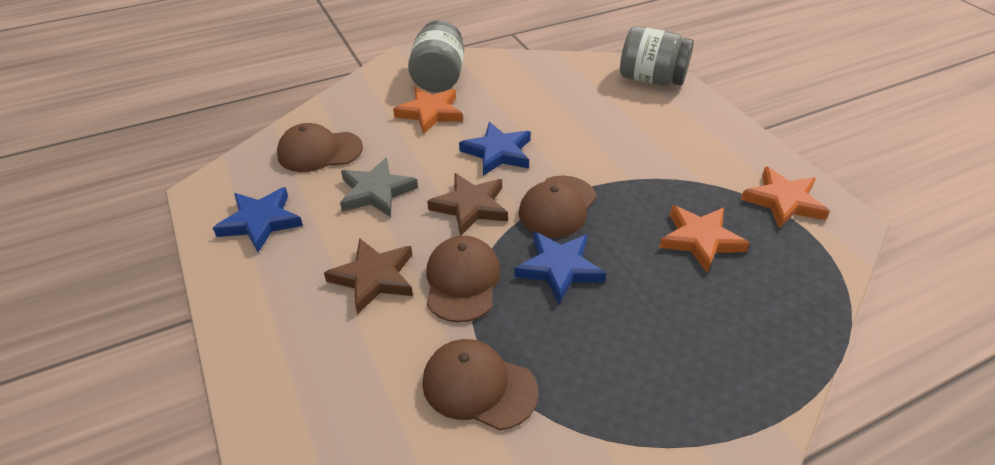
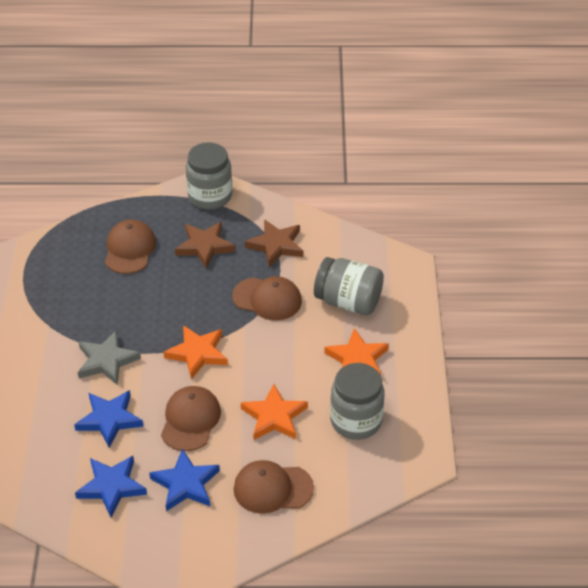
grey jar: 2 -> 3

